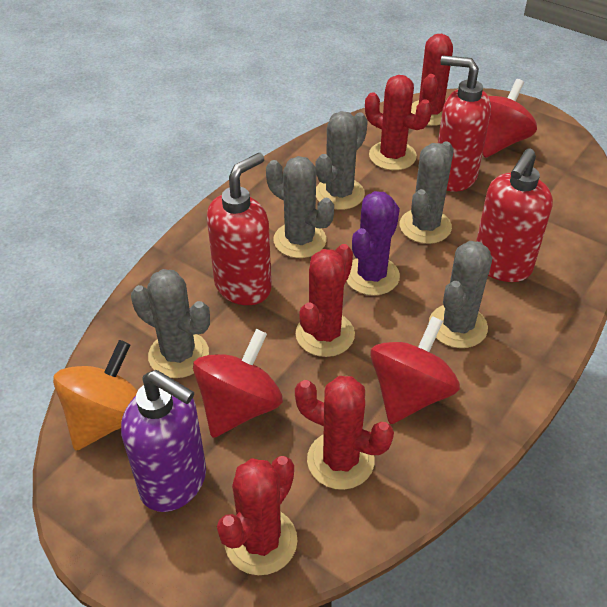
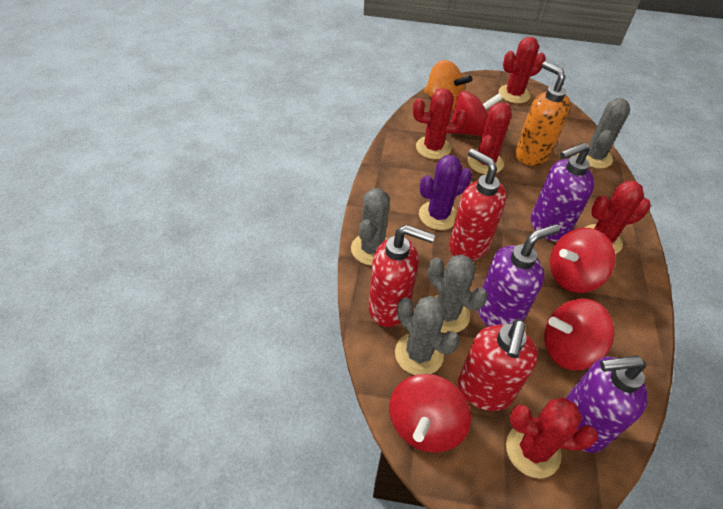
grey cactus: 5 -> 4
orange soap dispenser: 0 -> 1
purple soap dispenser: 1 -> 3
red spinning top: 3 -> 4

